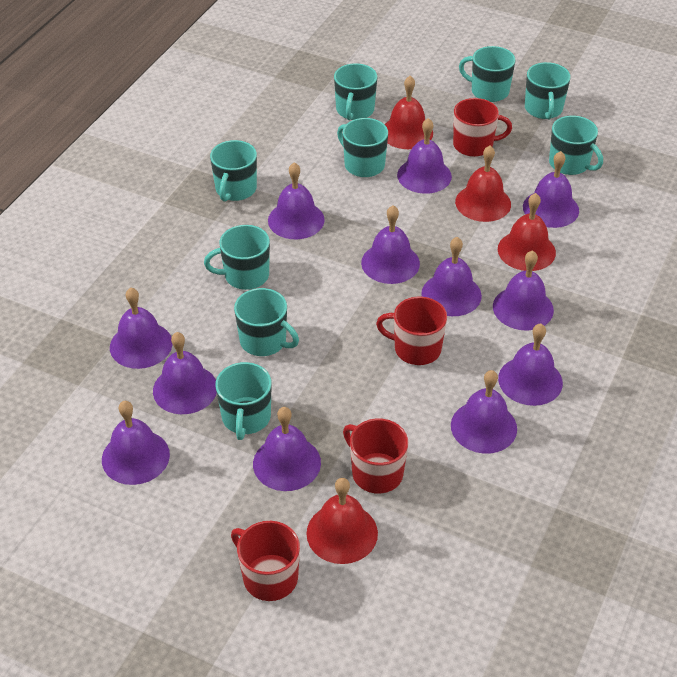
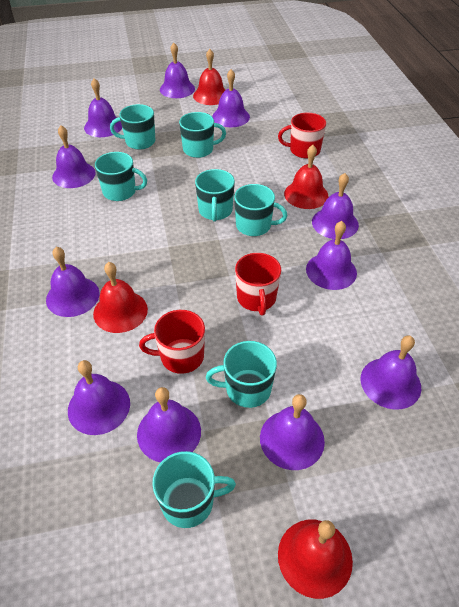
purple bell: 12 -> 11
red mug: 4 -> 3
turquoise mug: 9 -> 7

